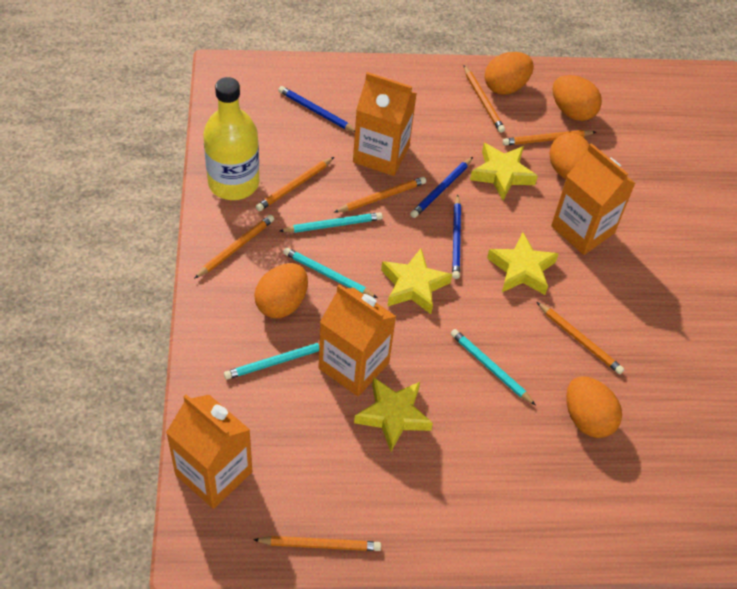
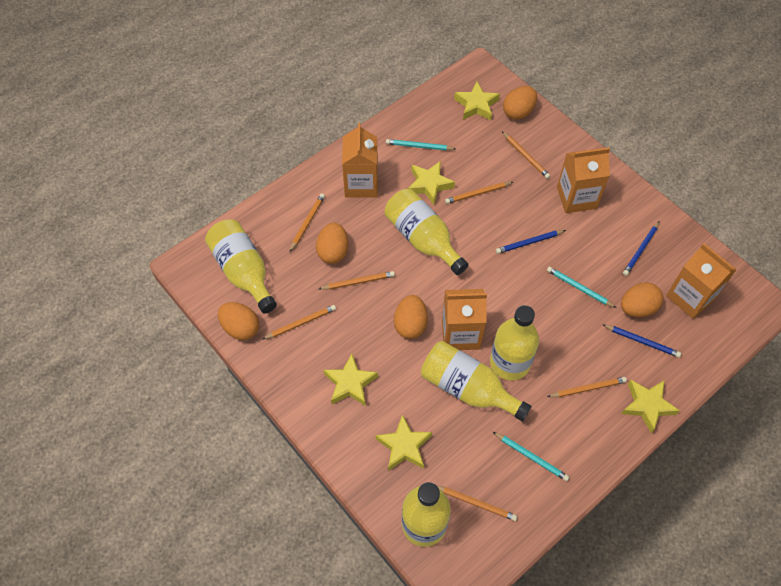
turquoise pencil: 4 -> 3
yellow bottle: 1 -> 5
yellow star: 4 -> 5

